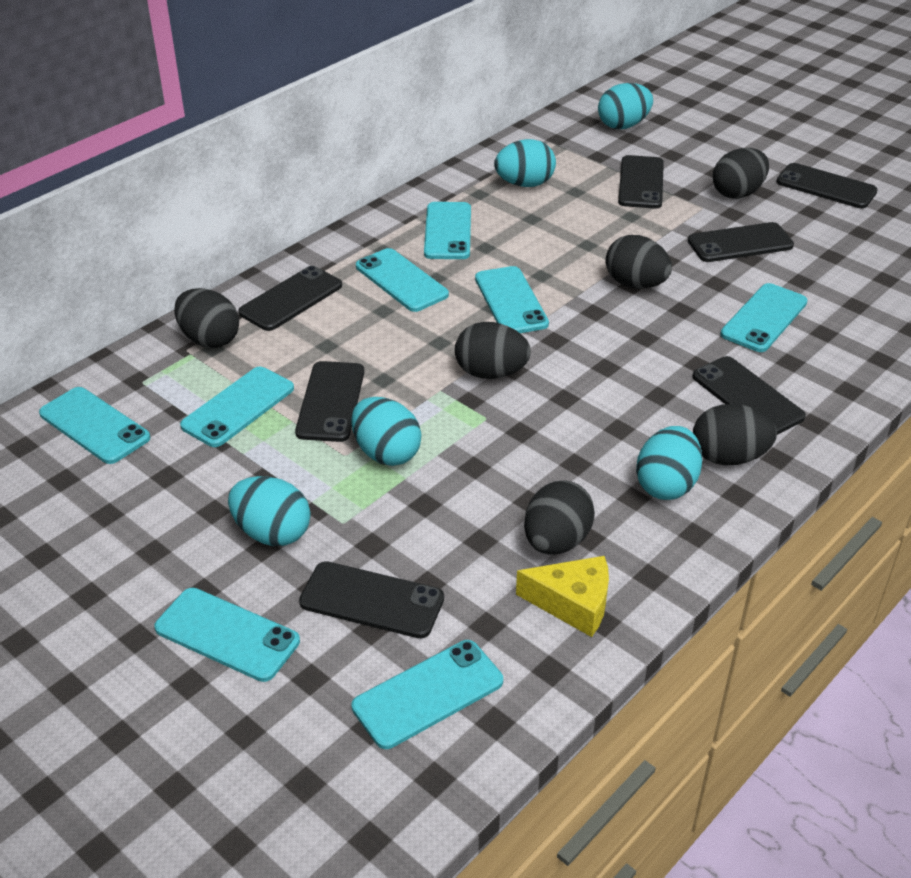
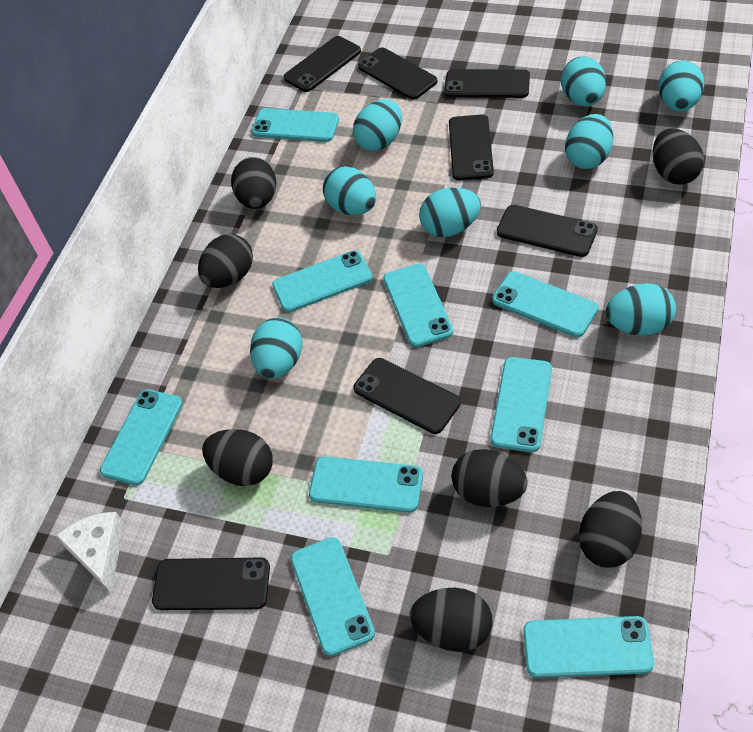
black egg: 6 -> 7
turquoise egg: 5 -> 8
turquoise phone: 8 -> 9
white cheese: 0 -> 1
yellow cheese: 1 -> 0

